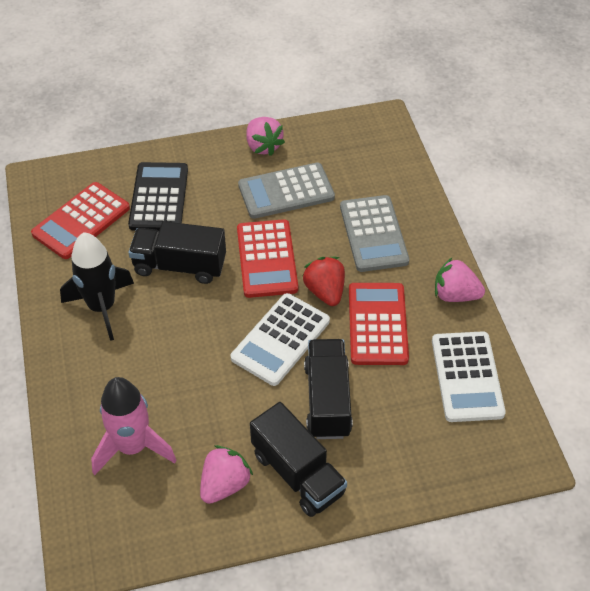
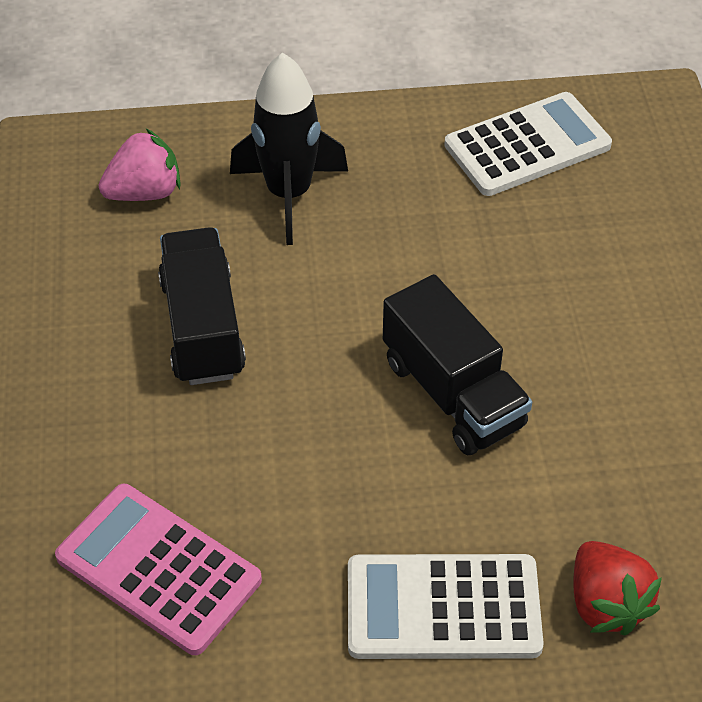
black calculator: 1 -> 0
black truck: 3 -> 2
grey calculator: 2 -> 0
pink calculator: 0 -> 1
pink rocket: 1 -> 0
pink strawberry: 3 -> 1
red calculator: 3 -> 0

